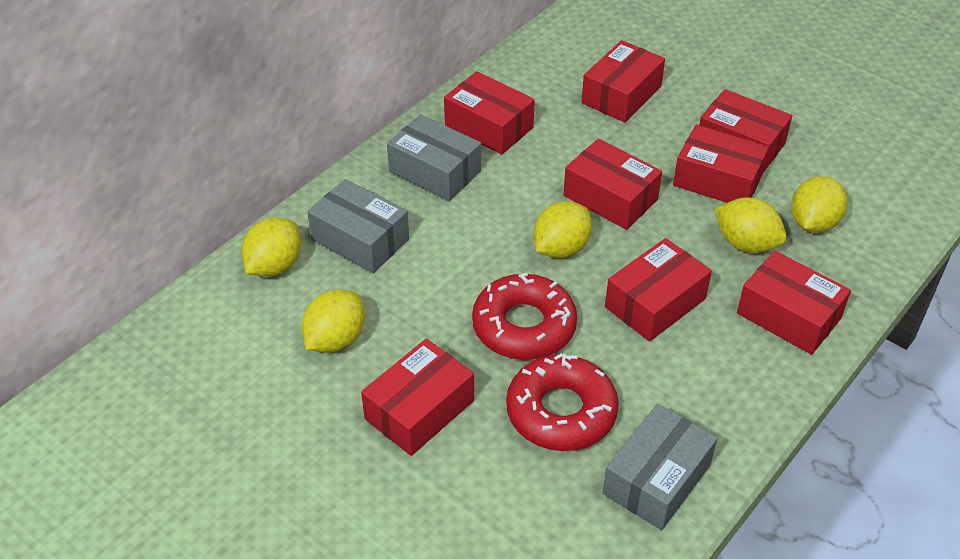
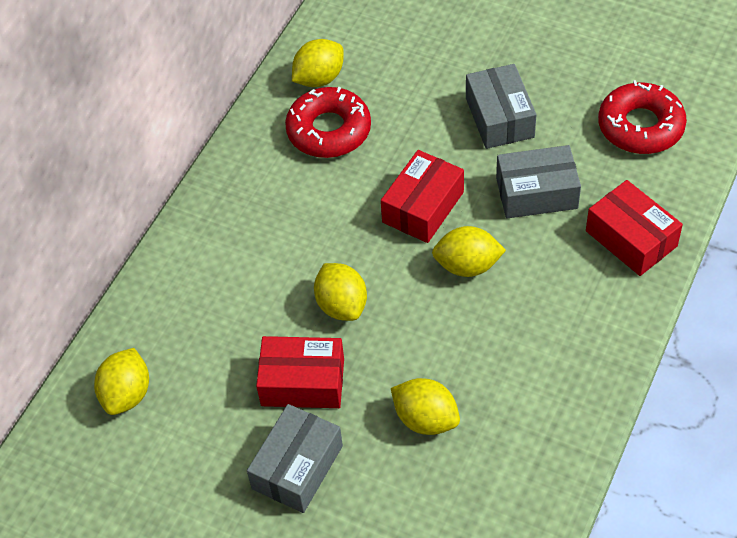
red box: 8 -> 3

